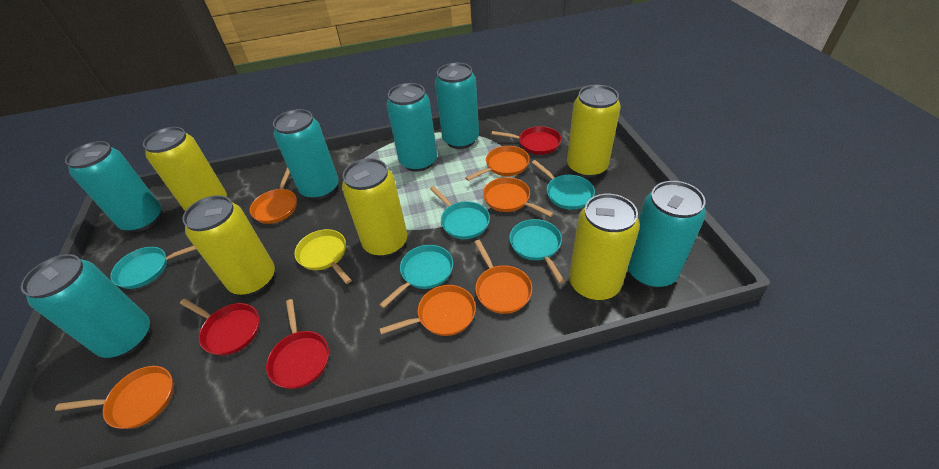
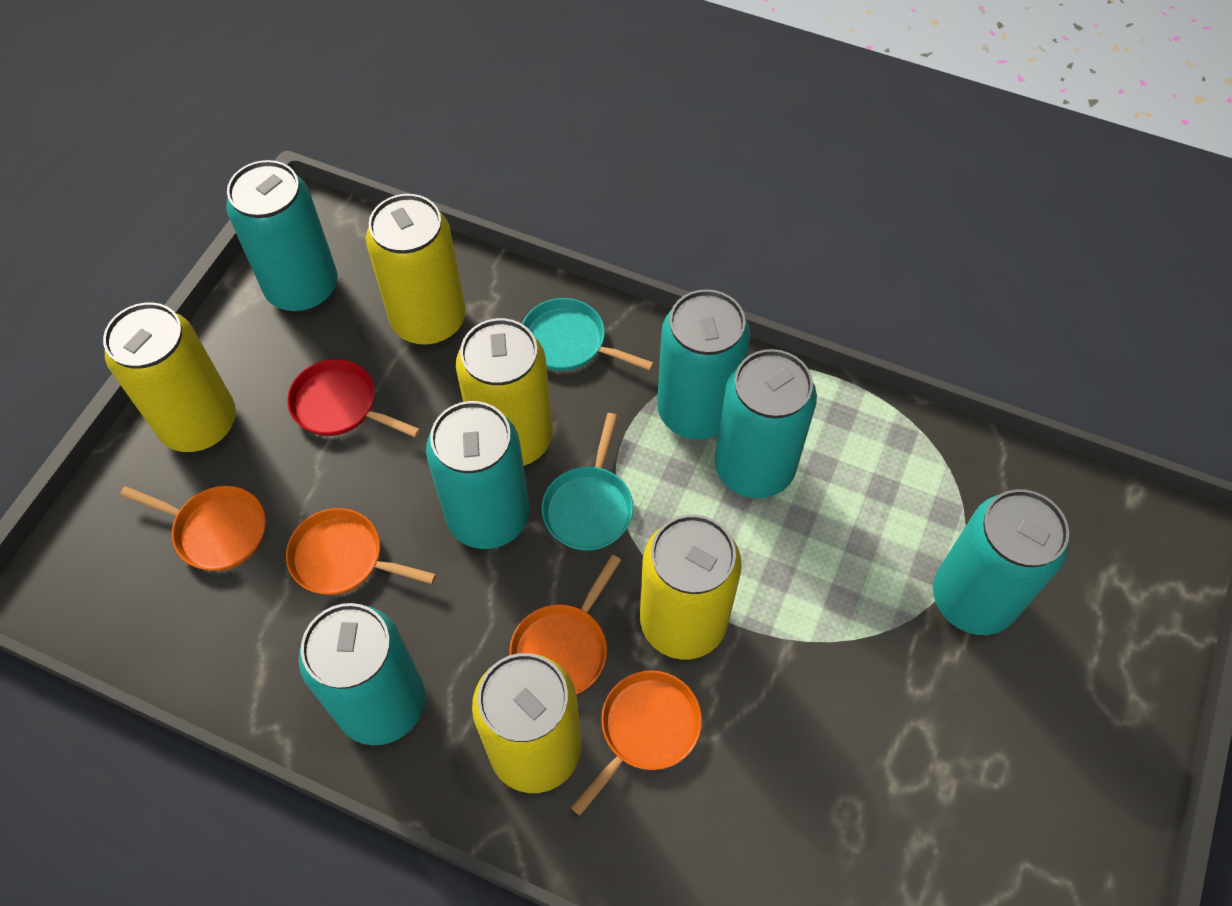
orange pan: 6 -> 4
red pan: 3 -> 1
turquoise pan: 5 -> 2
yellow pan: 1 -> 0

